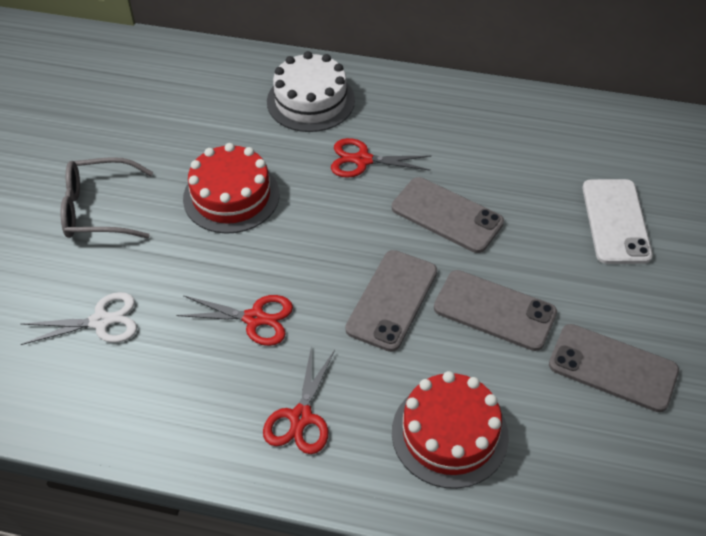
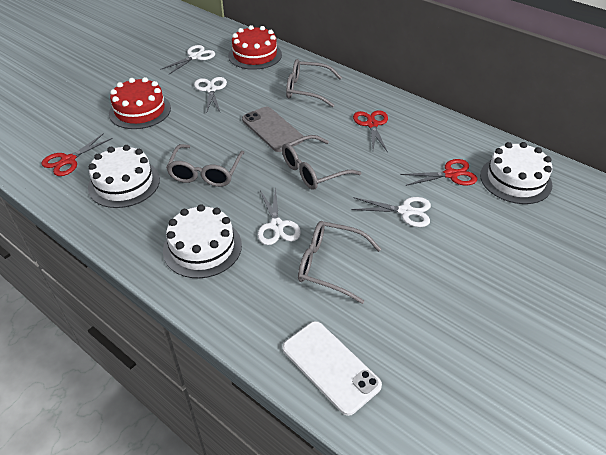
grey glasses: 1 -> 4
grey phone: 4 -> 1
white cake: 1 -> 3
white scissors: 1 -> 4

